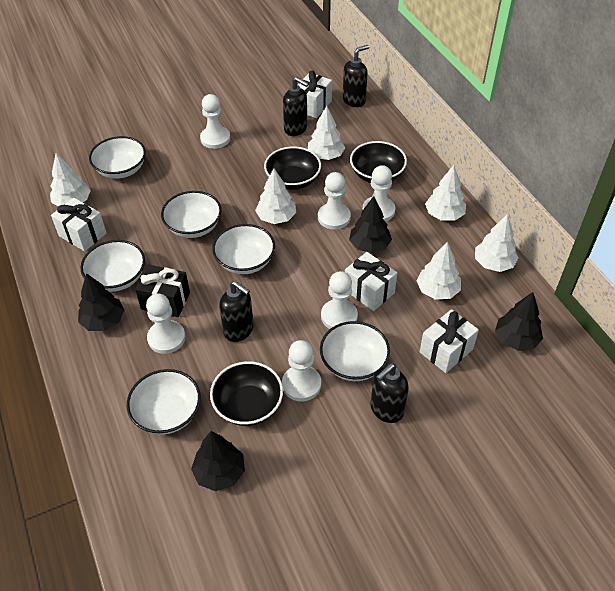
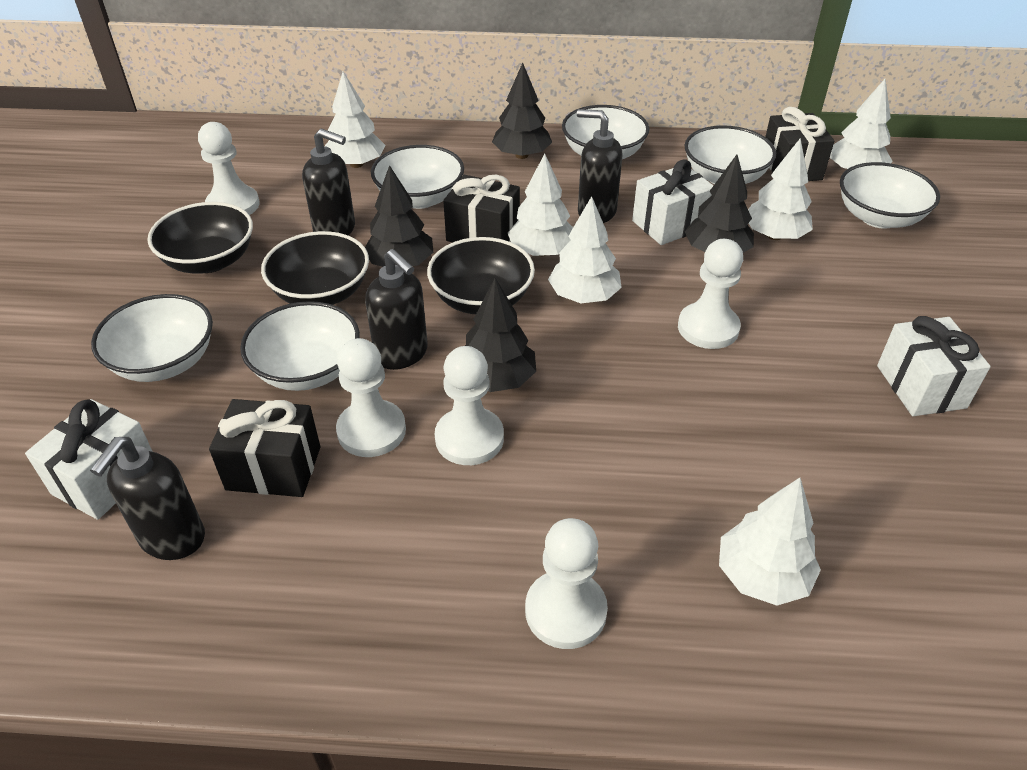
black gift: 1 -> 3
white gift: 4 -> 3
white pawn: 6 -> 5

